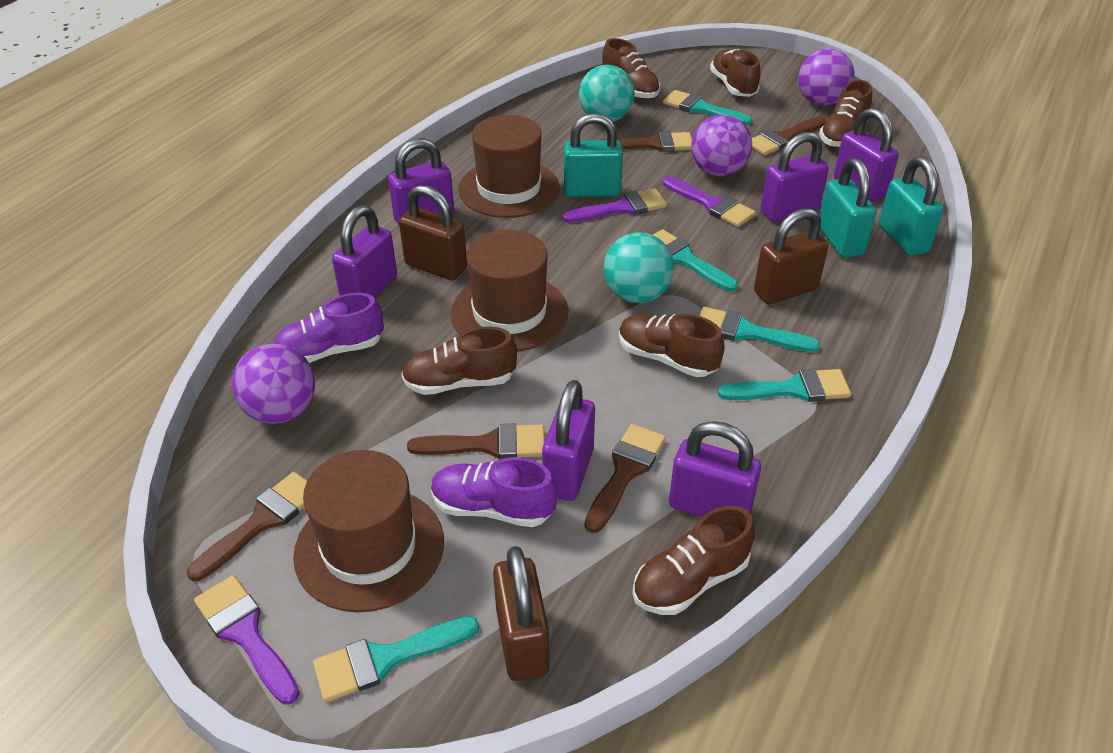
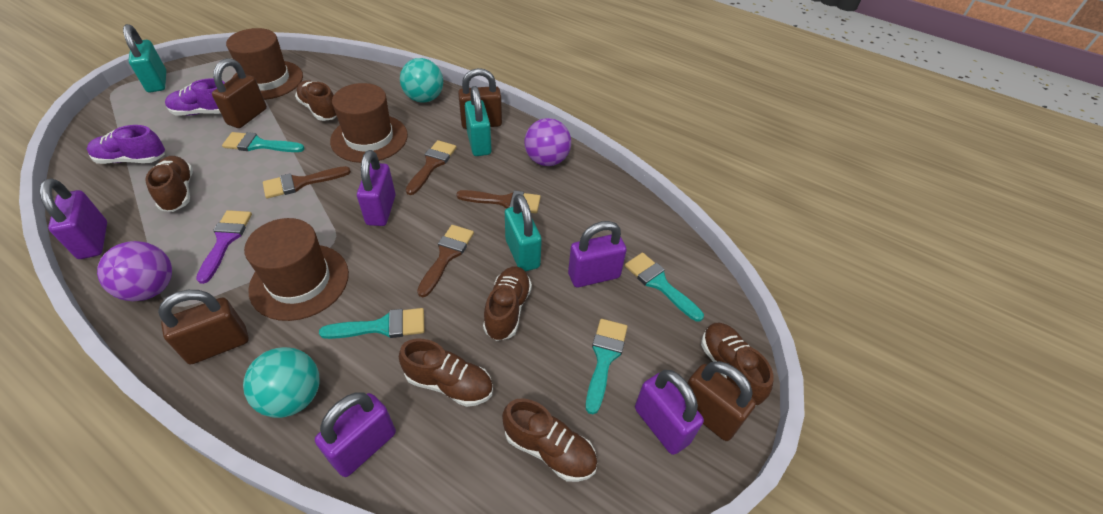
brown brush: 5 -> 4
brown padlock: 3 -> 4
purple ball: 3 -> 2
purple brush: 3 -> 1
purple padlock: 6 -> 5
turquoise brush: 5 -> 4

